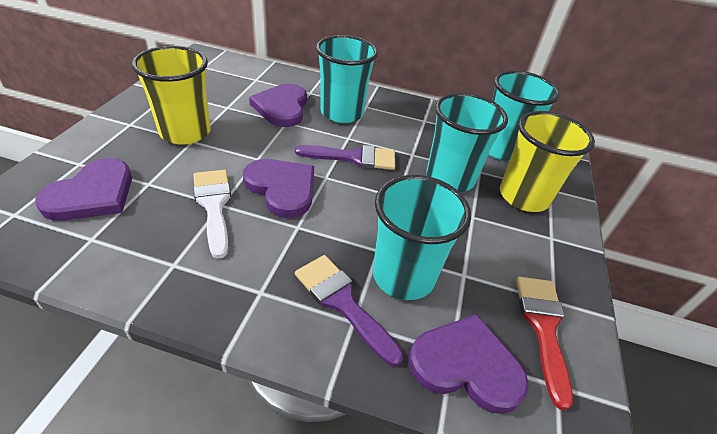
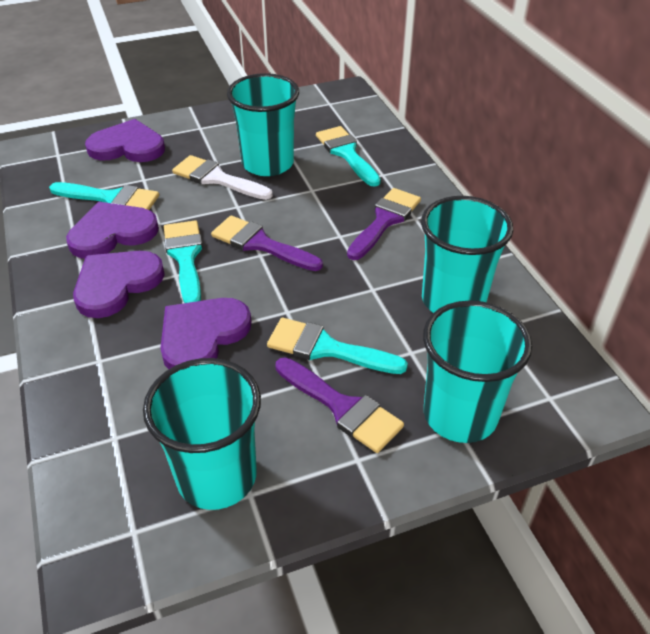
purple brush: 2 -> 3
red brush: 1 -> 0
turquoise brush: 0 -> 4
yellow cup: 2 -> 0

